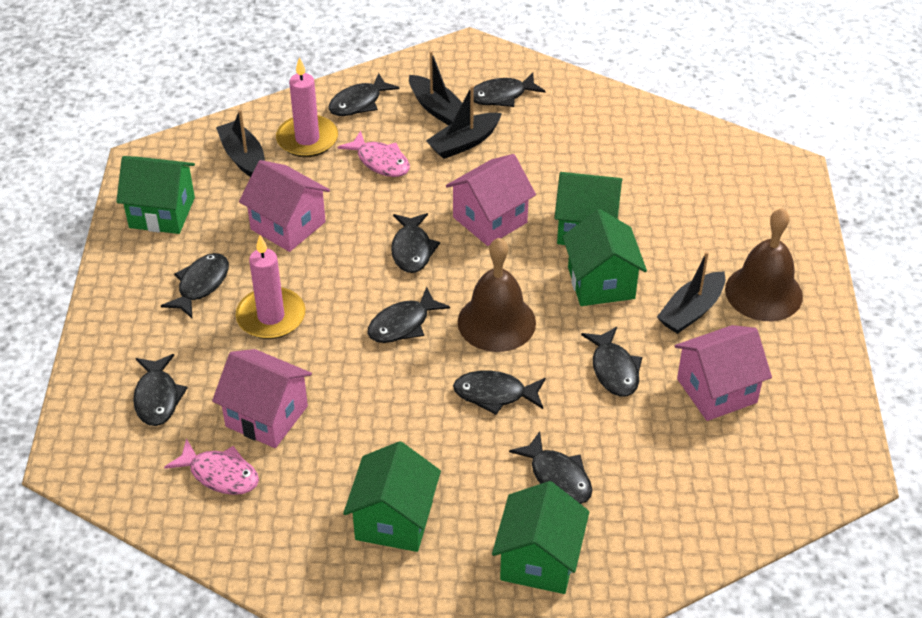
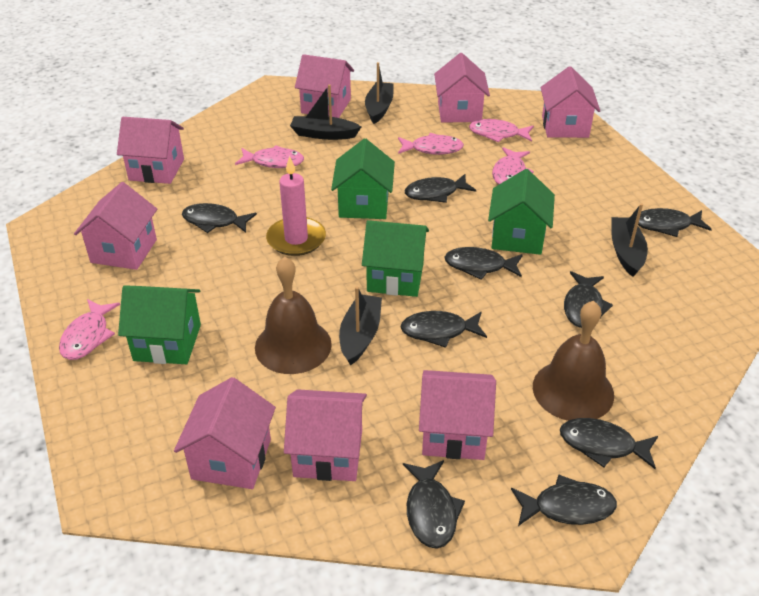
green house: 5 -> 4
pink candle: 2 -> 1
pink fish: 2 -> 5
pink house: 4 -> 8

